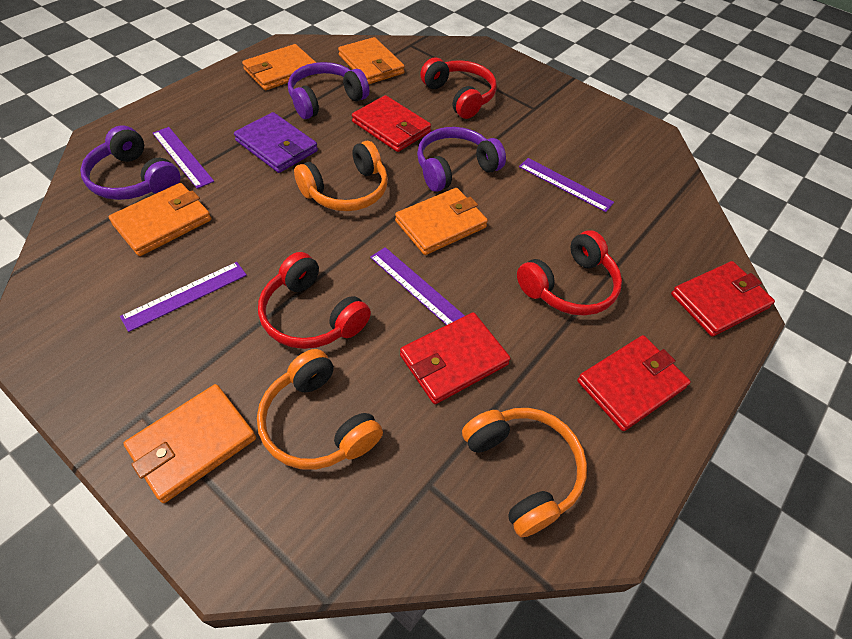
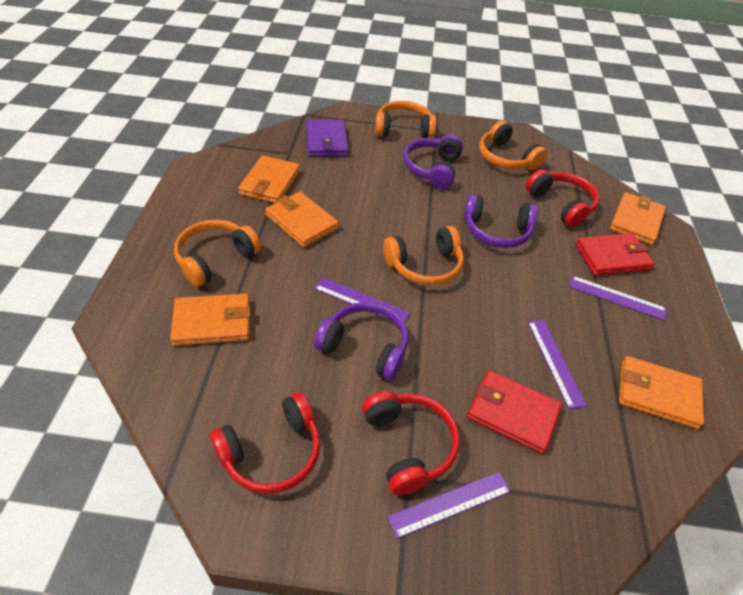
orange headphones: 3 -> 4
red wallet: 4 -> 2

